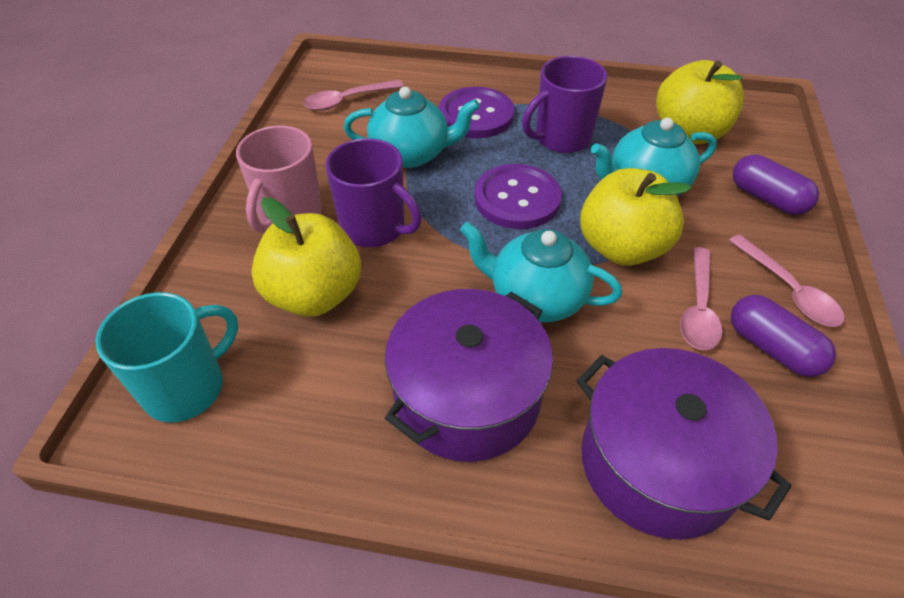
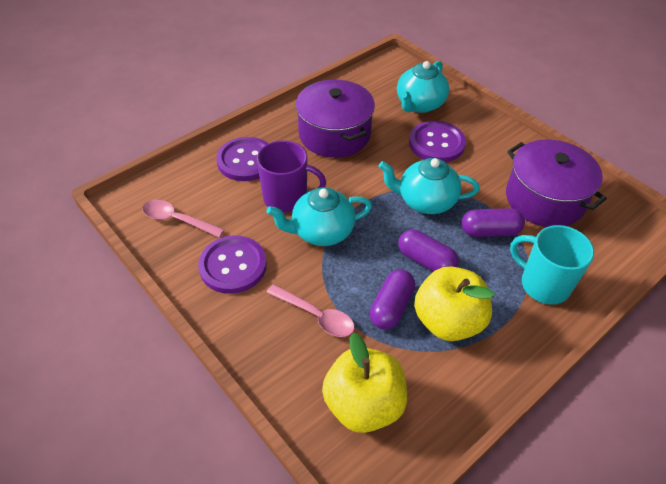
pink mug: 1 -> 0
pink spoon: 3 -> 2
purple button: 2 -> 3
purple capsule: 2 -> 3
purple mug: 2 -> 1
yellow apple: 3 -> 2

